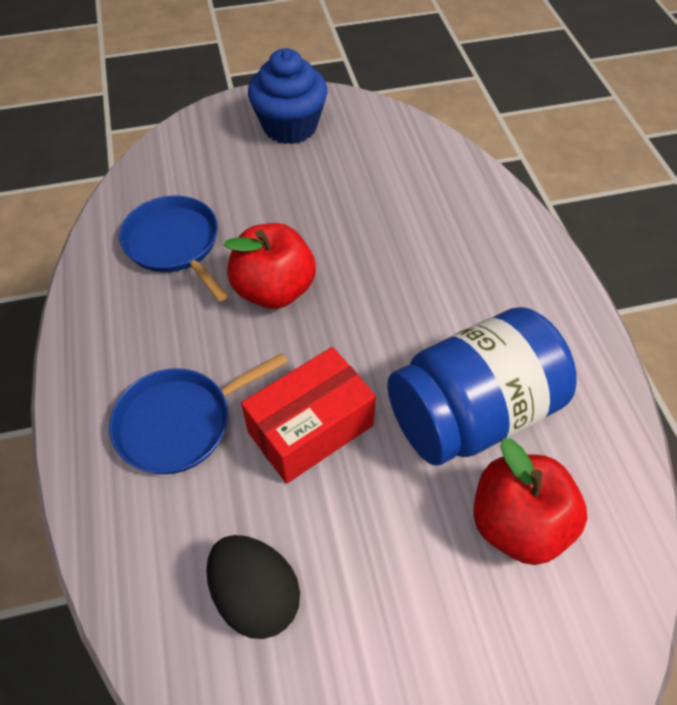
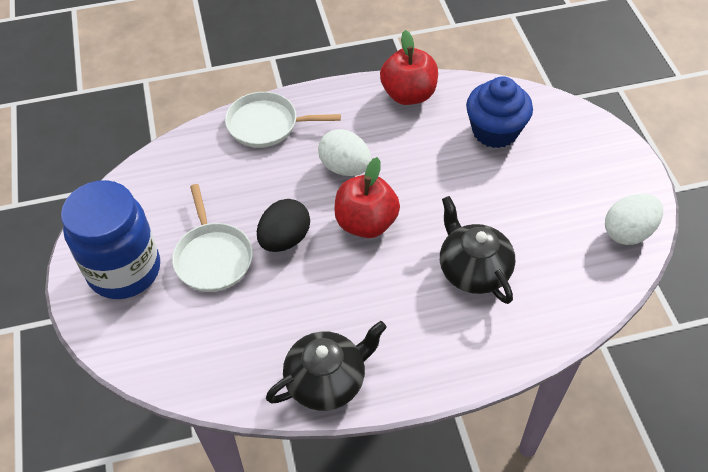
black teapot: 0 -> 2
blue pan: 2 -> 0
red box: 1 -> 0
white egg: 0 -> 2
white pan: 0 -> 2

